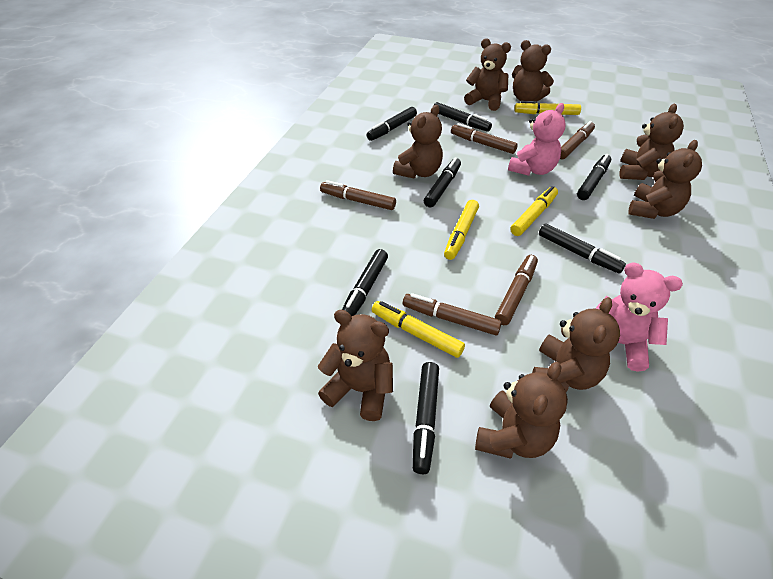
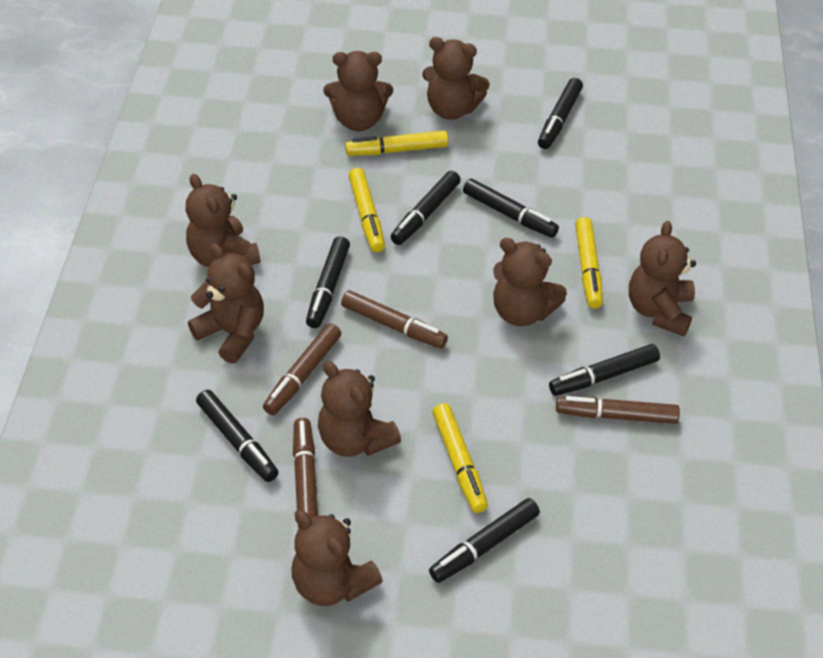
brown marker: 5 -> 4
pink teddy bear: 2 -> 0

